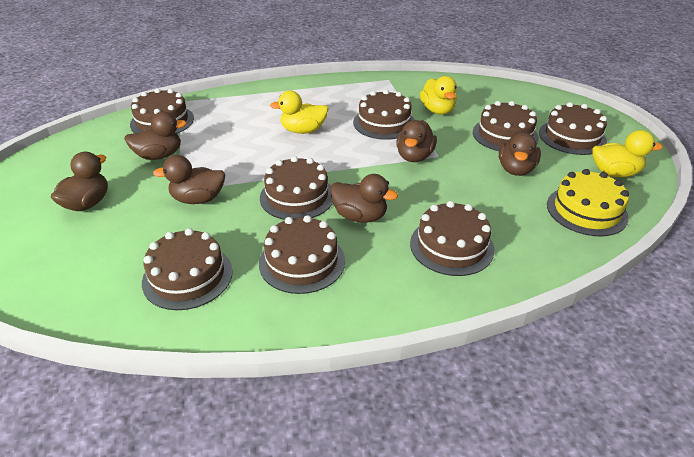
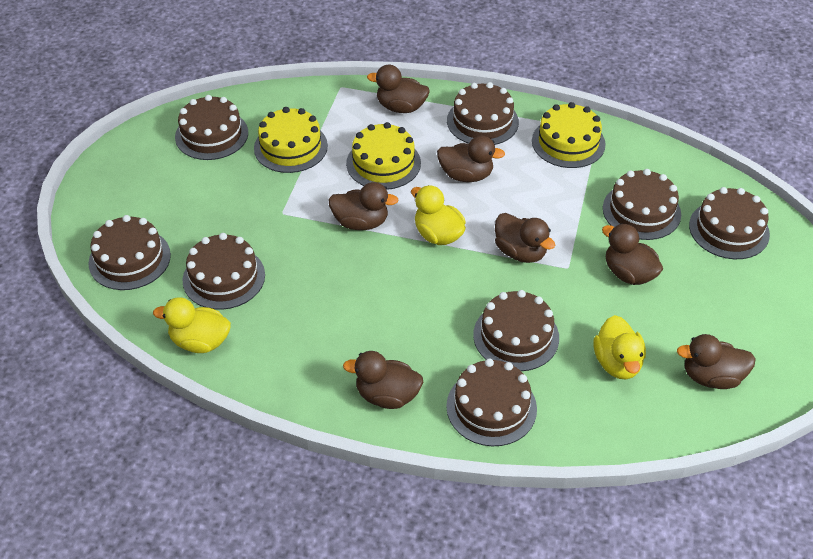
brown duck: 6 -> 7
yellow cake: 1 -> 3

